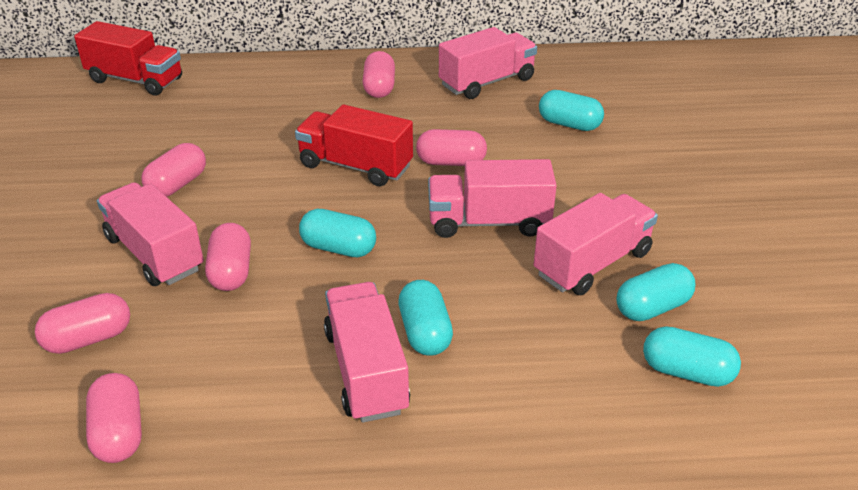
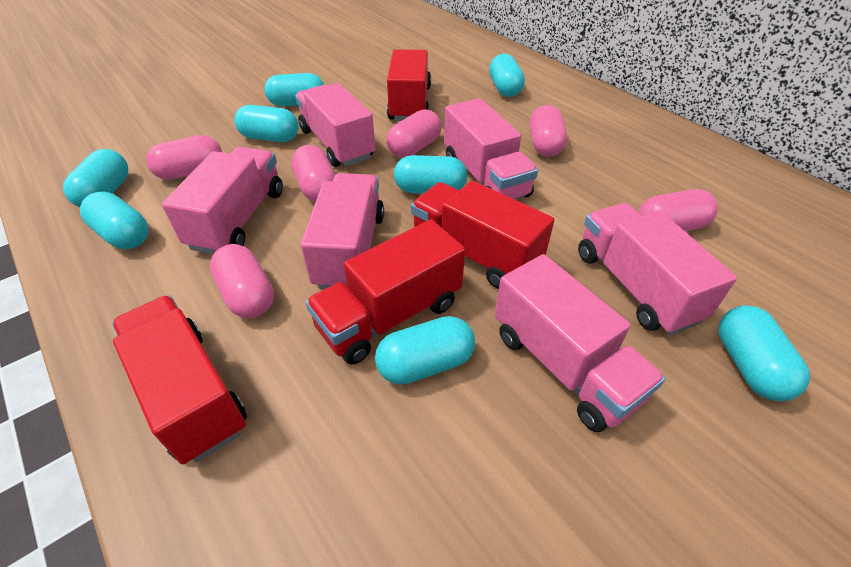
pink truck: 5 -> 6
red truck: 2 -> 4
turquoise capsule: 5 -> 8

